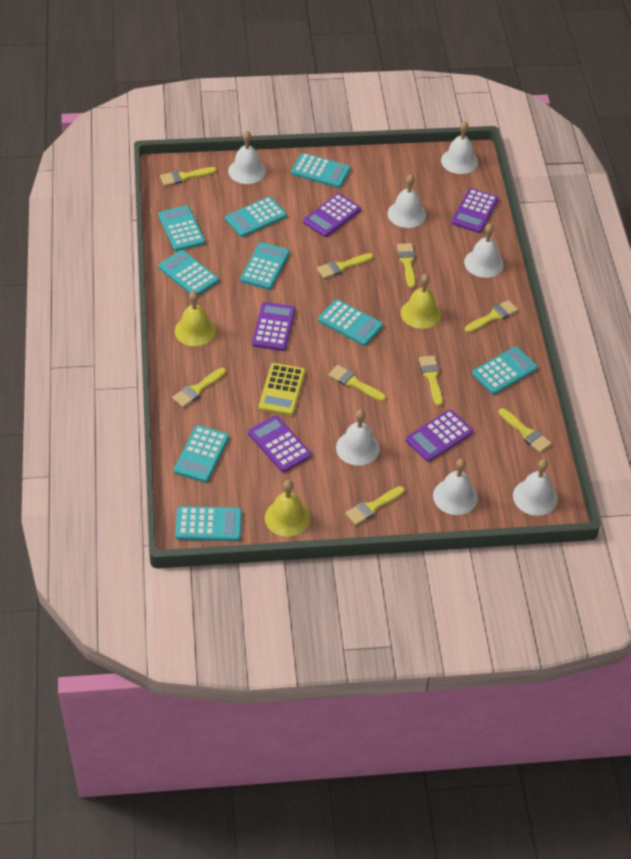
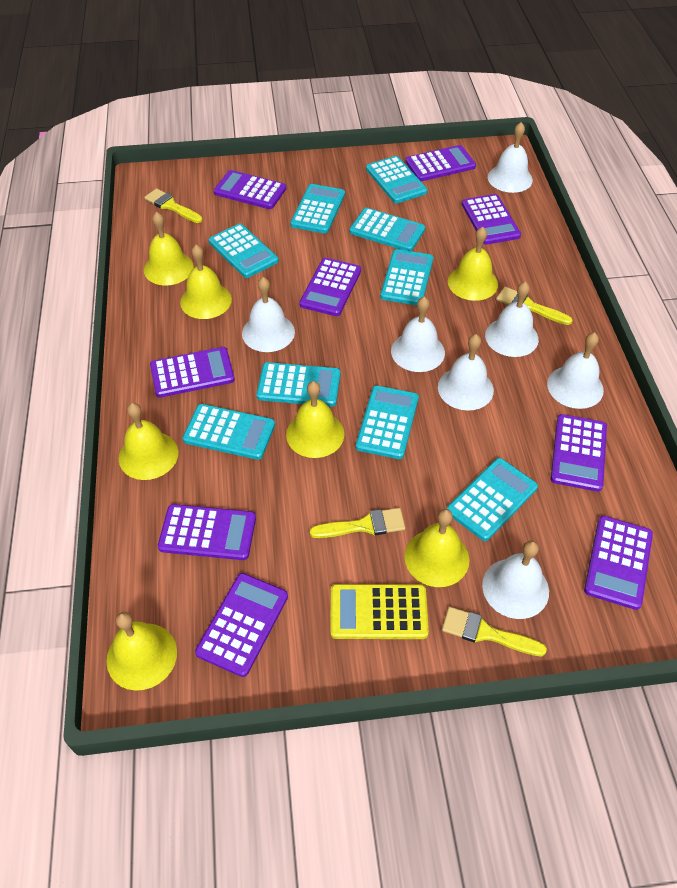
purple calculator: 5 -> 9
yellow bell: 3 -> 7
yellow brush: 9 -> 4

